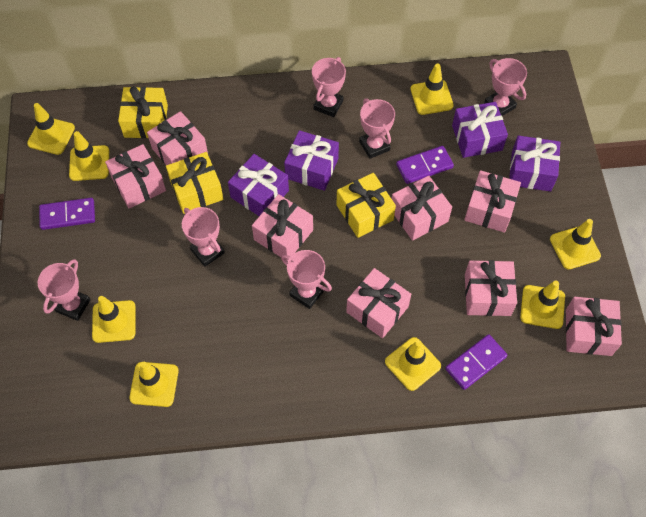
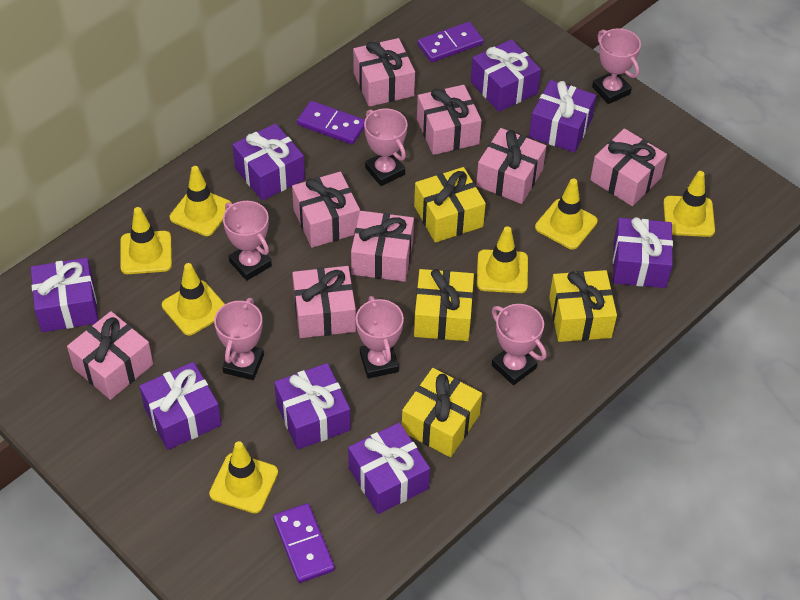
purple gift: 4 -> 8
yellow gift: 3 -> 4
yellow traffic cone: 8 -> 7

